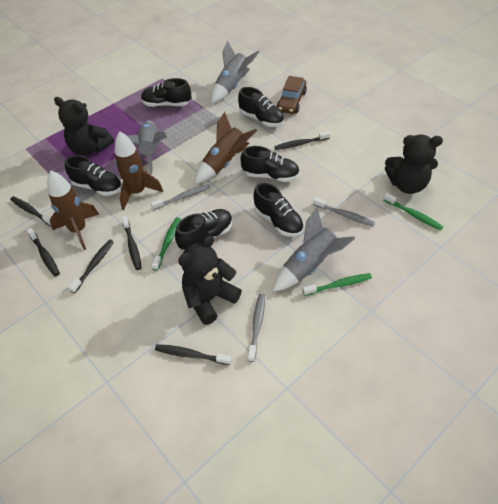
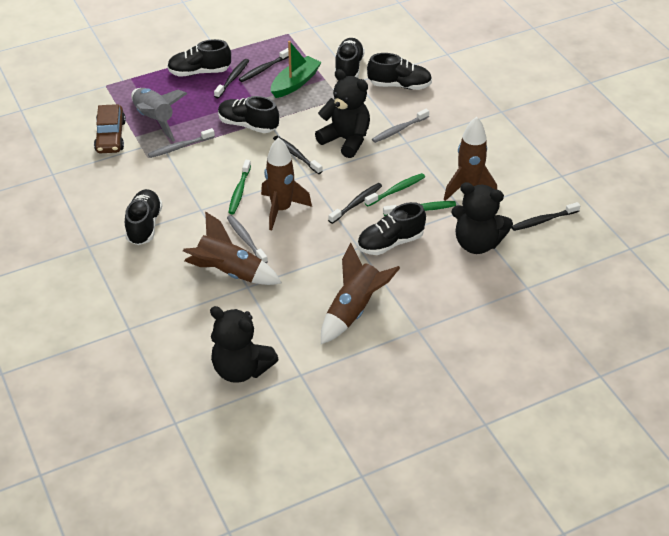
black toothbrush: 6 -> 5
brown rocket: 3 -> 4
green boat: 0 -> 1
grey rocket: 3 -> 1

